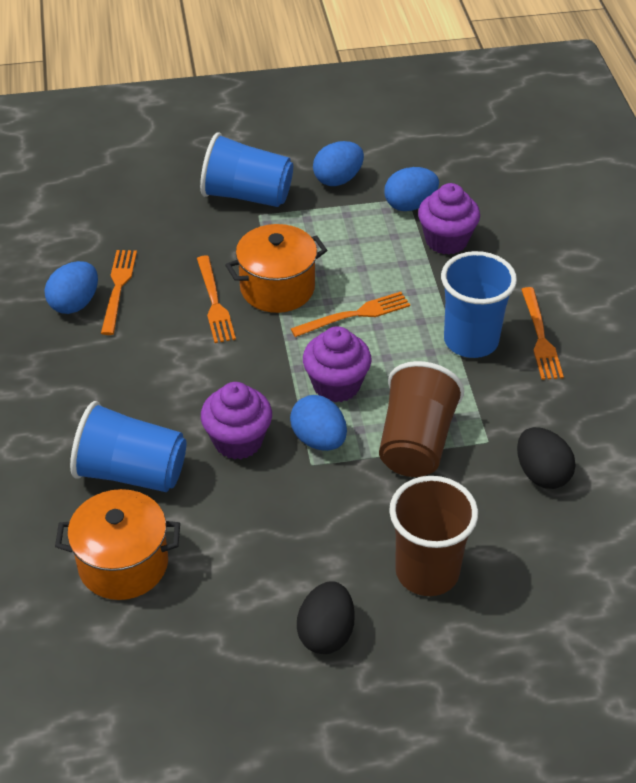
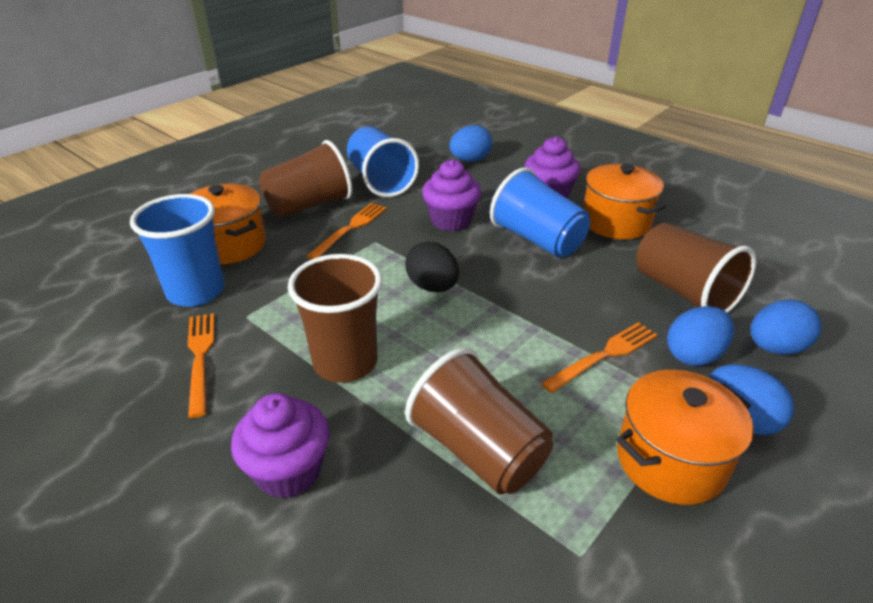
black egg: 2 -> 1
brown cup: 2 -> 4
orange fork: 4 -> 3
orange pot: 2 -> 3

